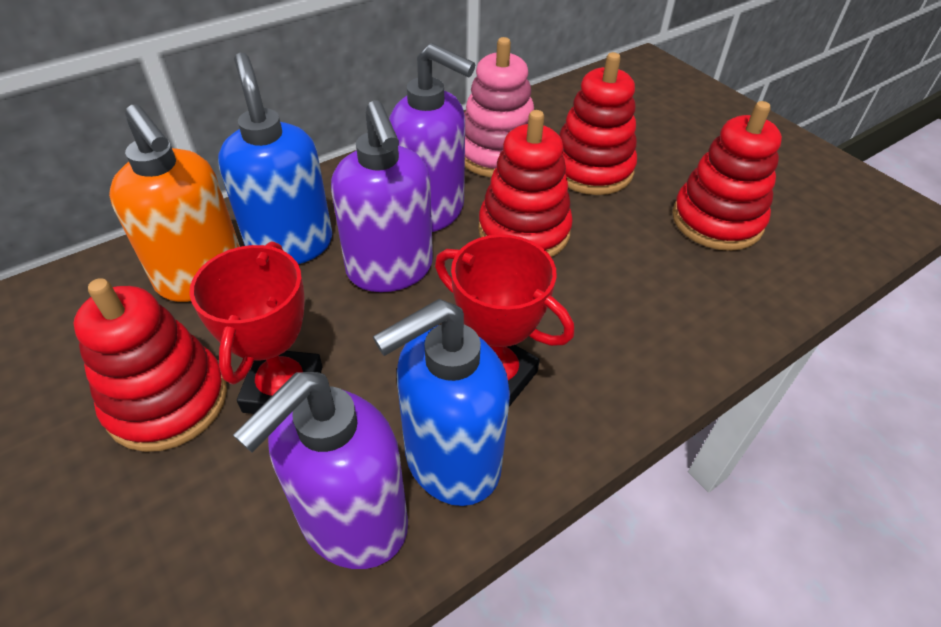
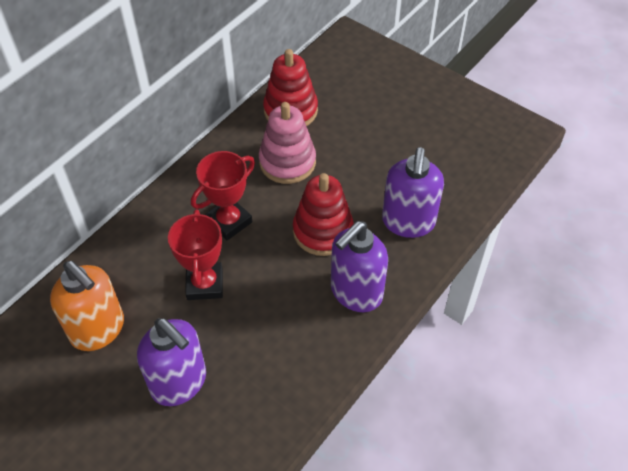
blue soap dispenser: 2 -> 0
red stacking toy: 4 -> 2

